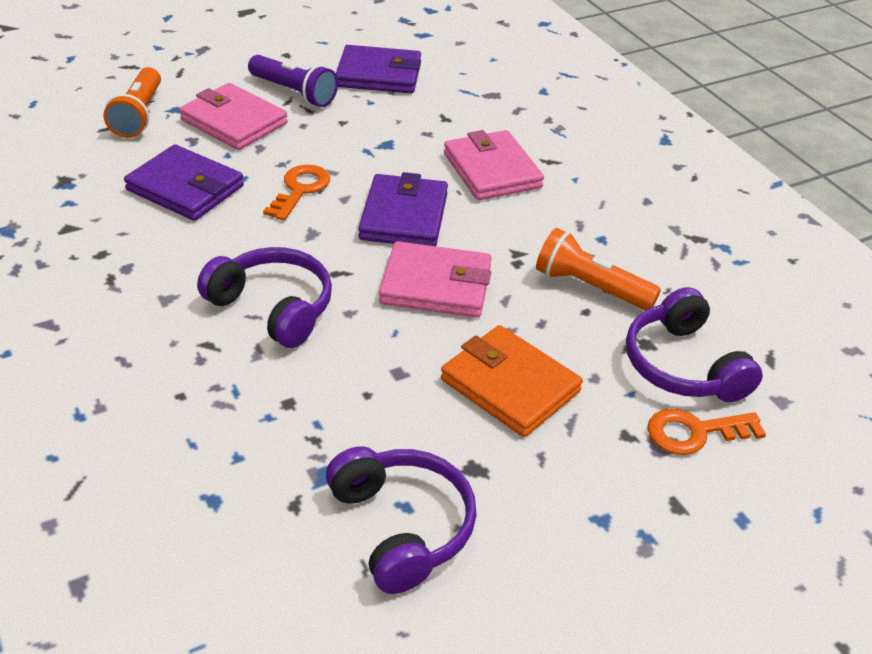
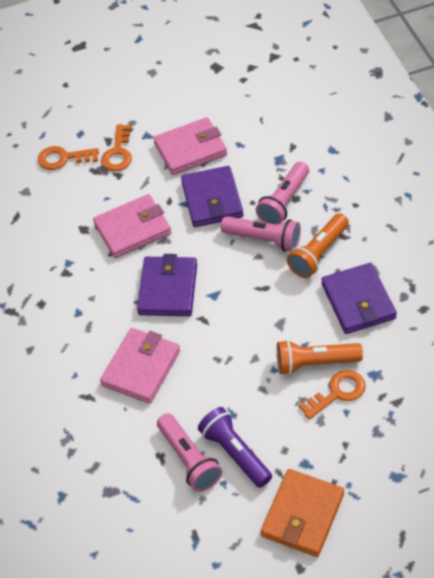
orange key: 2 -> 3
pink flashlight: 0 -> 3
purple headphones: 3 -> 0

